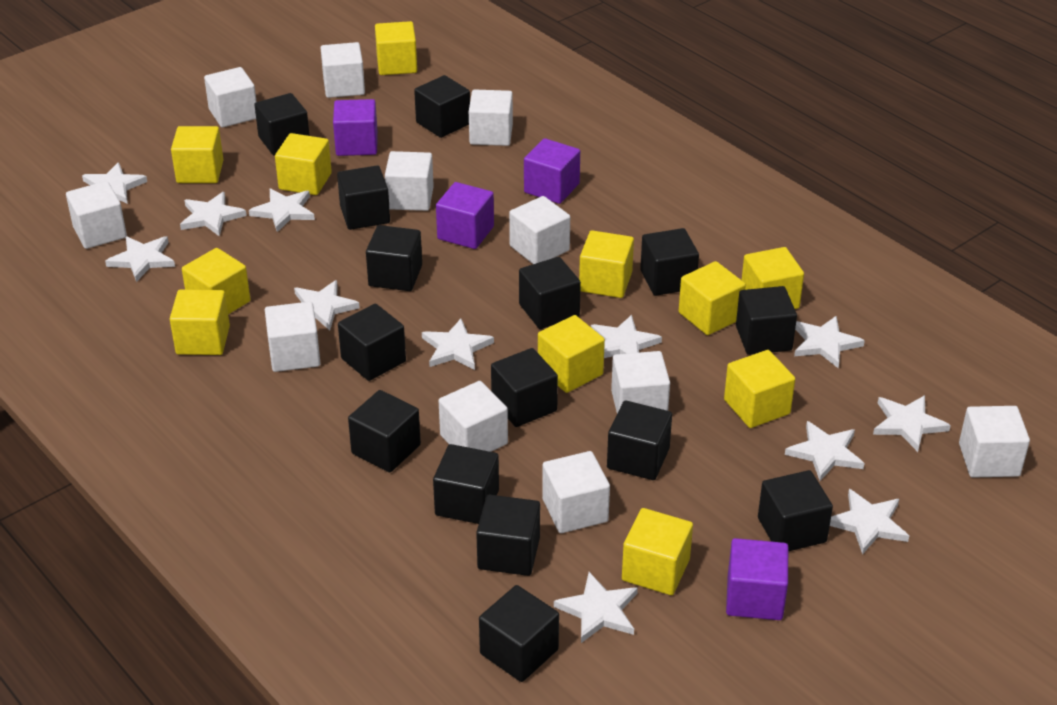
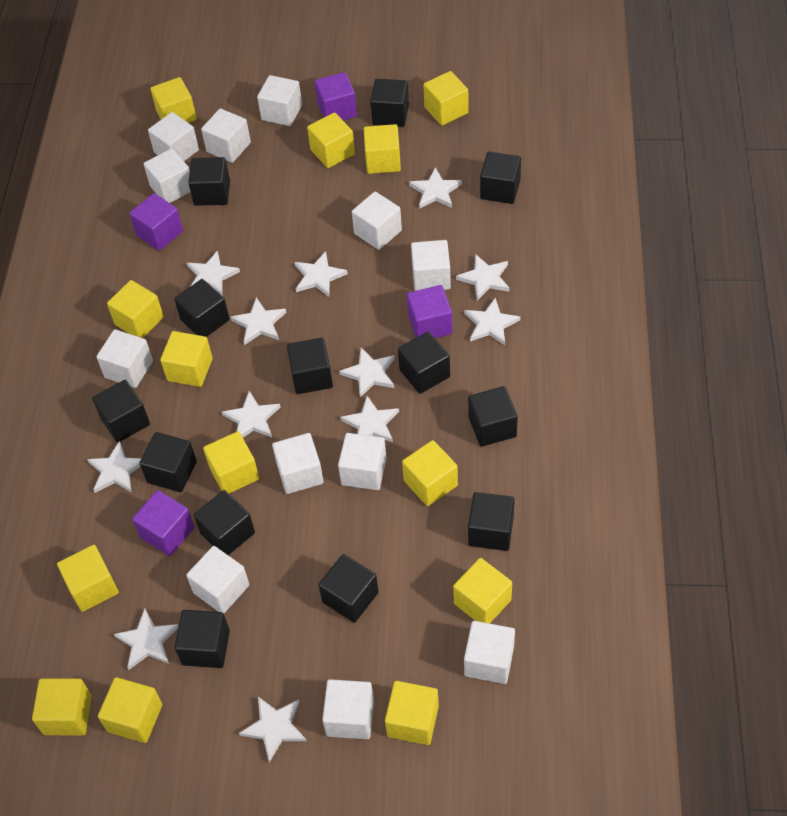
black cube: 15 -> 13
white cube: 11 -> 12
yellow cube: 11 -> 13

